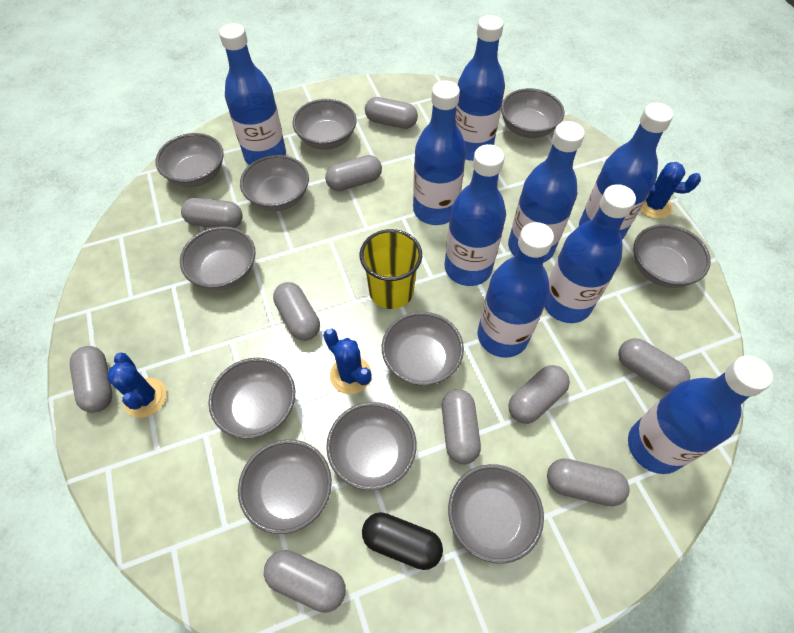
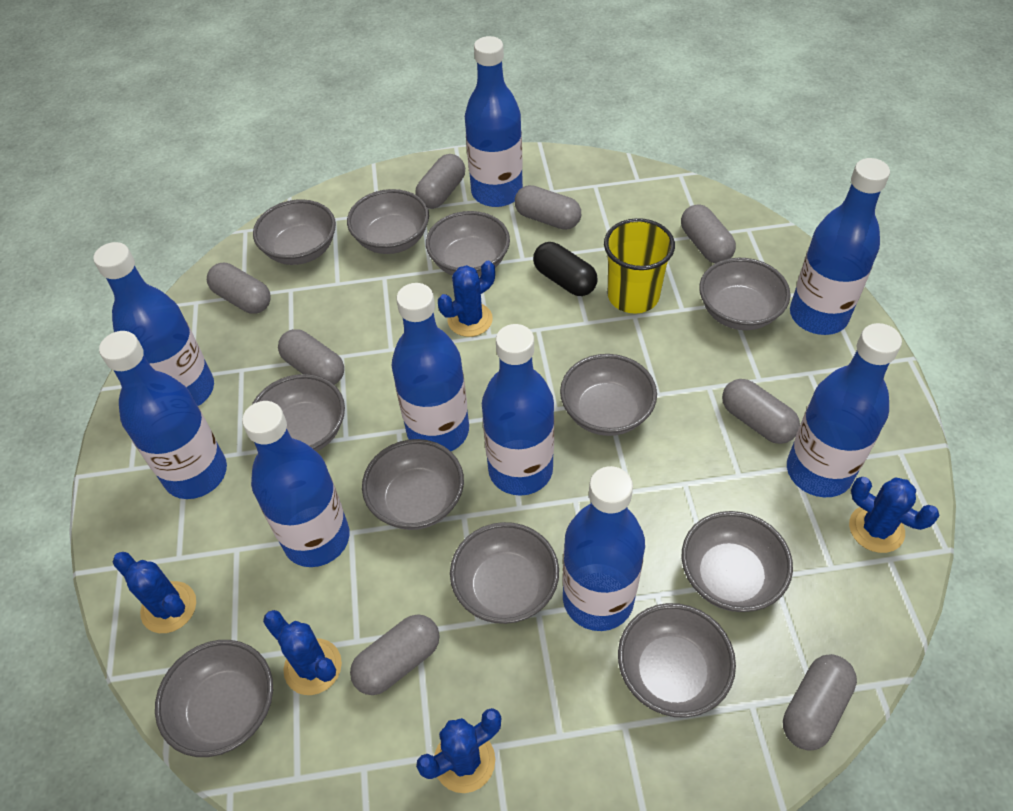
blue cactus: 3 -> 5
grey capsule: 10 -> 8

